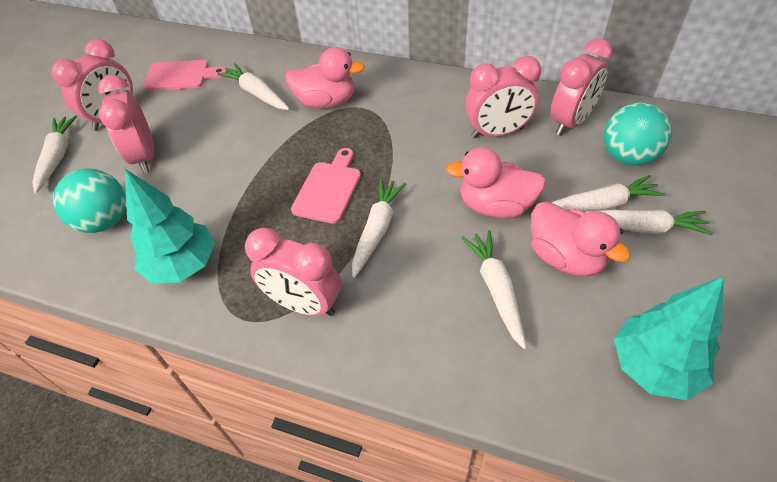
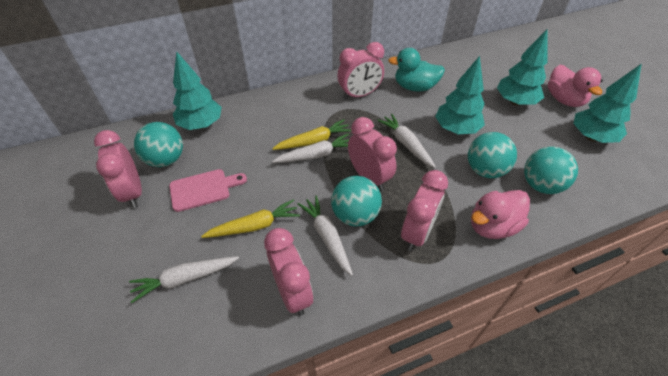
pink cutting board: 2 -> 1
pink duck: 3 -> 2
turquoise ball: 2 -> 4
turquoise duck: 0 -> 1
turquoise tree: 2 -> 4
white carrot: 6 -> 4
yellow carrot: 0 -> 2

